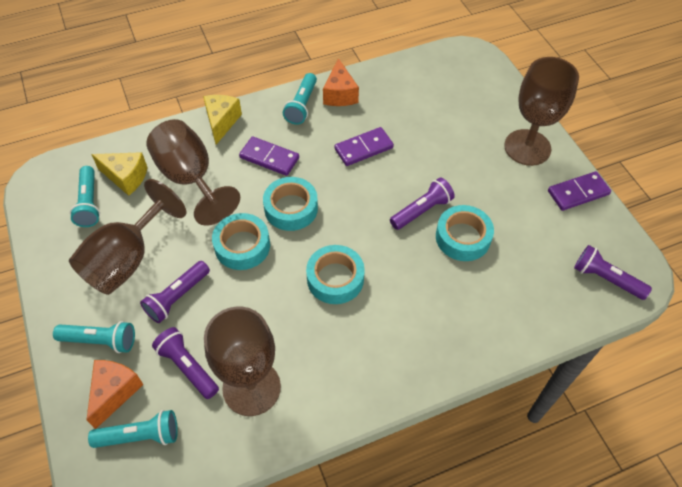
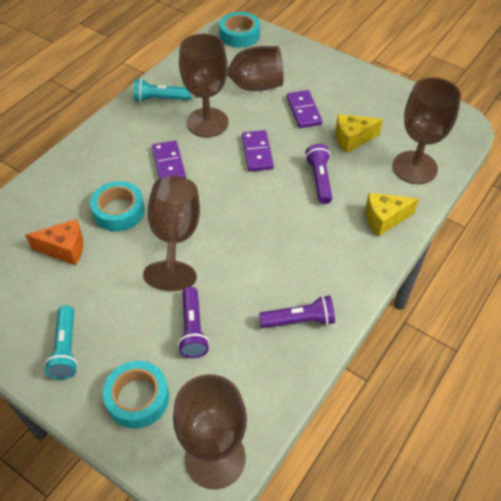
brown goblet: 4 -> 5
orange cheese: 2 -> 1
purple flashlight: 4 -> 3
turquoise flashlight: 4 -> 2
turquoise tape: 4 -> 3

